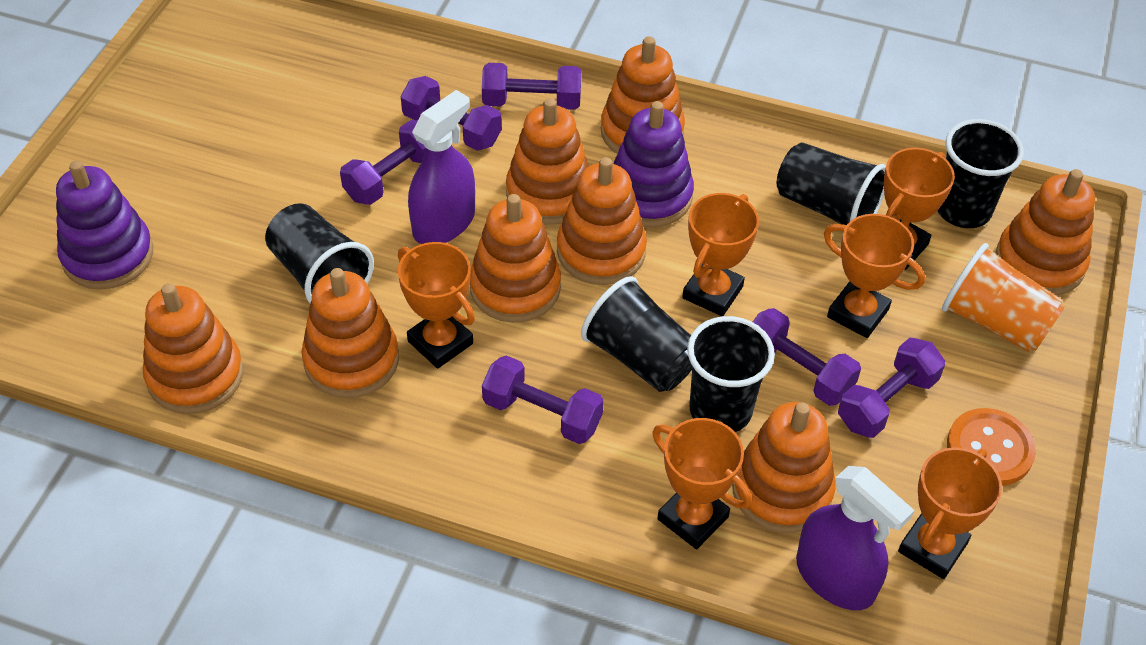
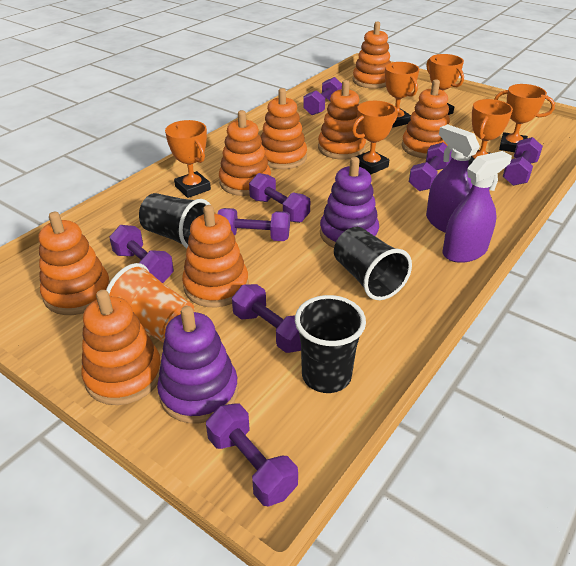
black cup: 5 -> 3
orange button: 1 -> 0
purple dumbbell: 6 -> 8

